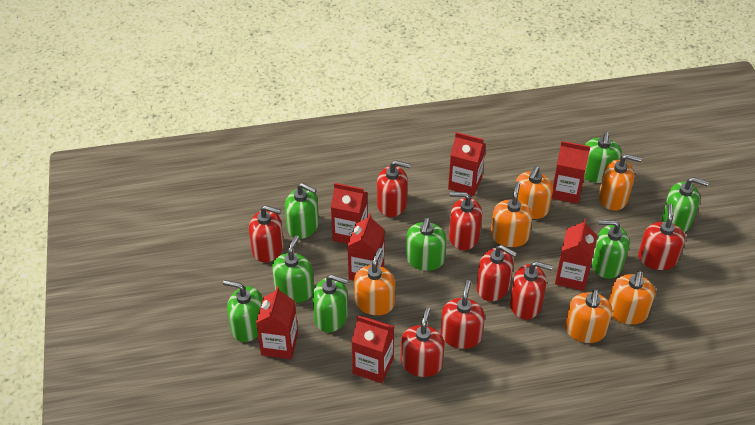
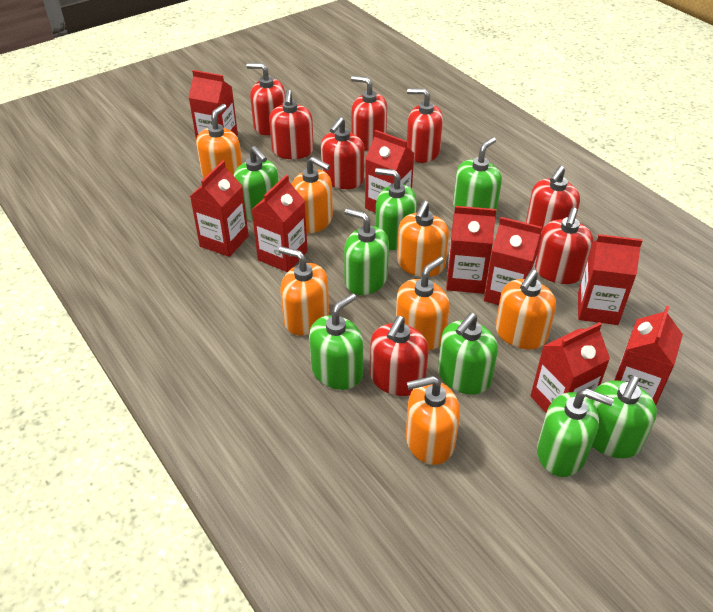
orange soap dispenser: 6 -> 7
red carton: 7 -> 9

